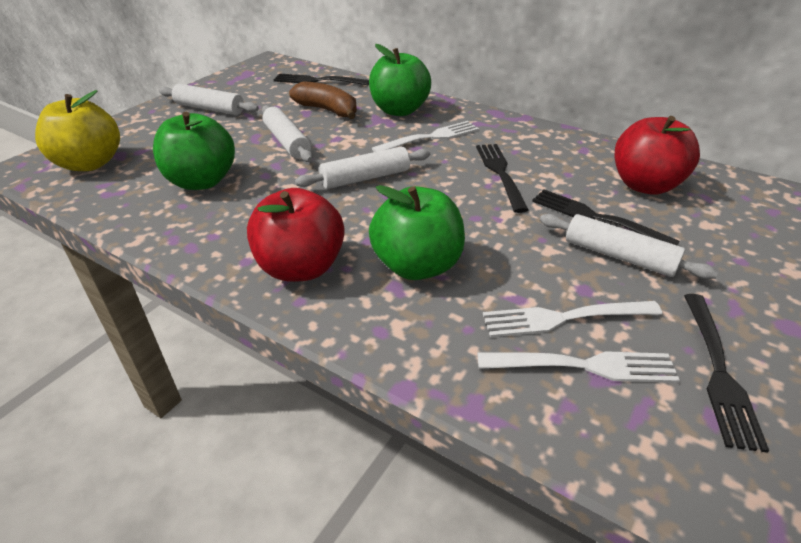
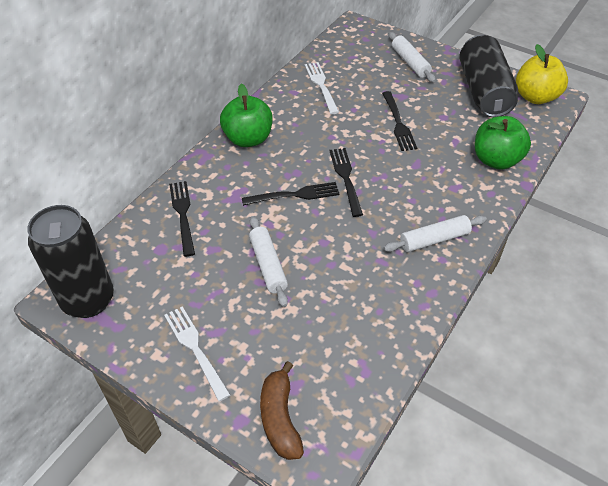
black can: 0 -> 2
green apple: 3 -> 2
red apple: 2 -> 0
white fork: 3 -> 2
white rolling pin: 4 -> 3

